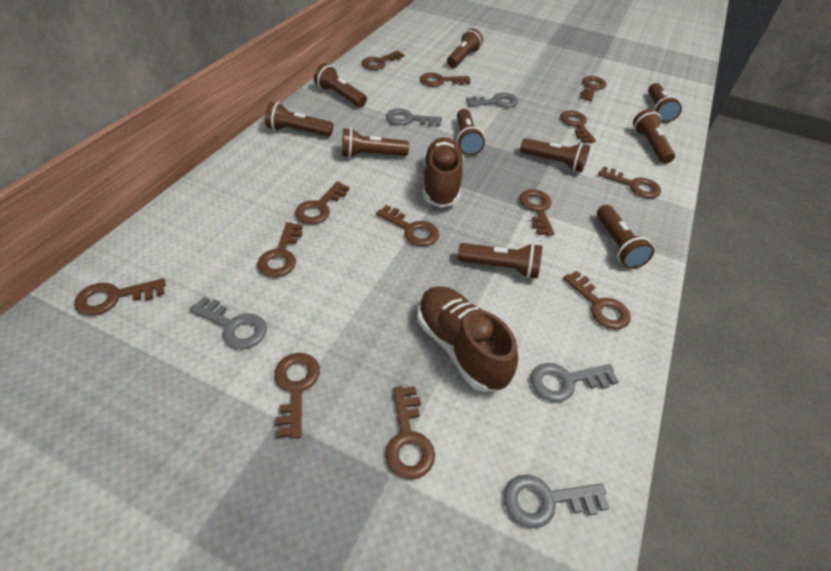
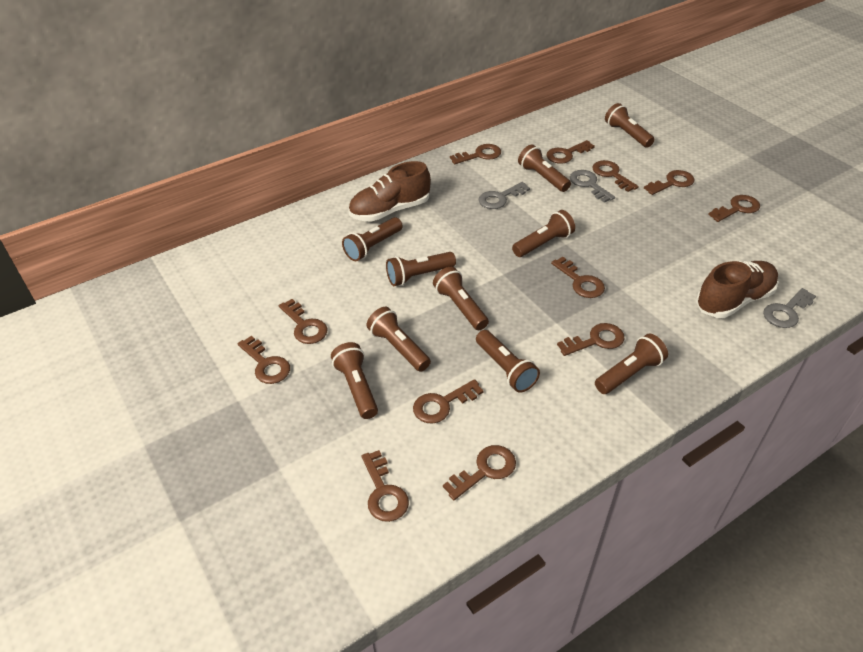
brown key: 13 -> 12
grey key: 5 -> 3

